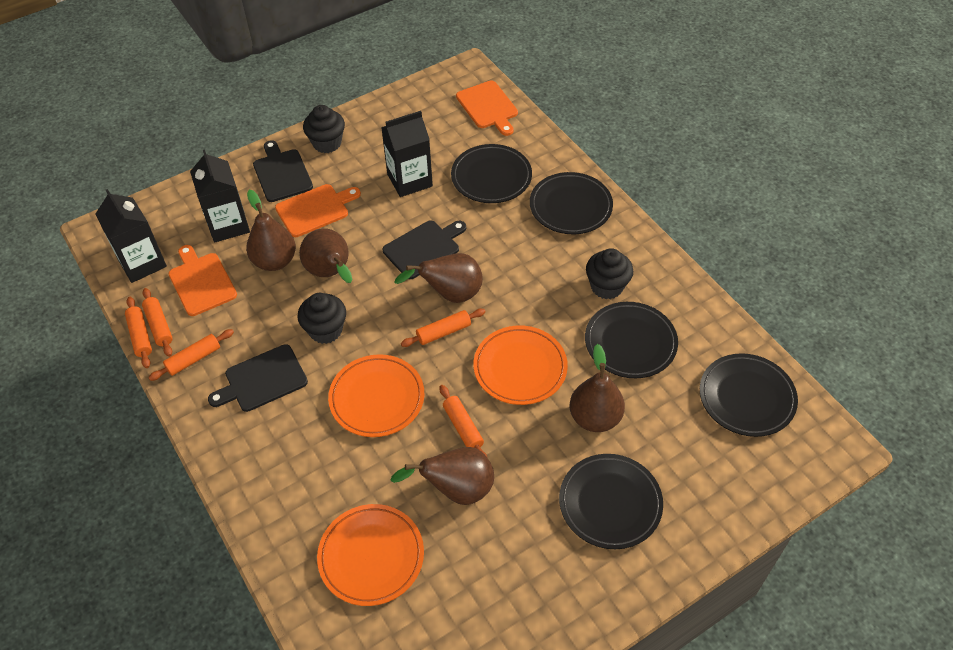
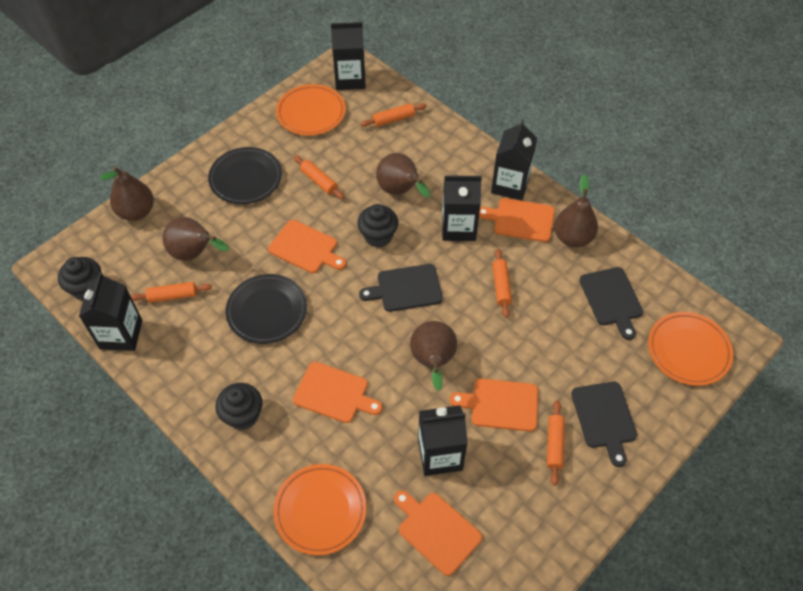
black carton: 3 -> 5
black plate: 5 -> 2
orange cutting board: 3 -> 5

